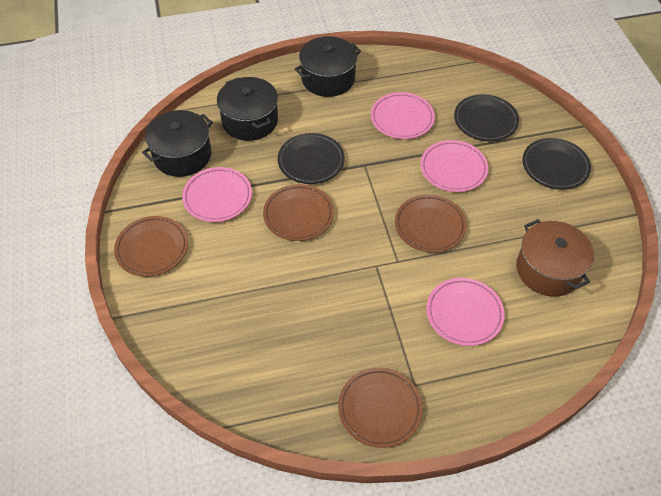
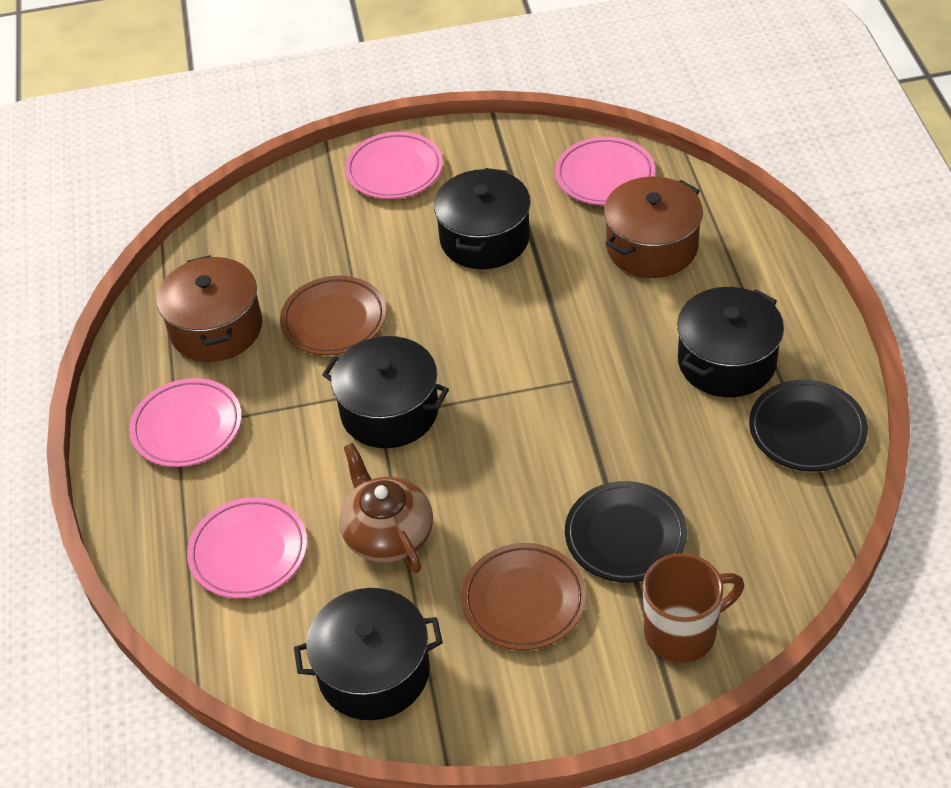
black plate: 3 -> 2
black pot: 3 -> 4
brown mug: 0 -> 1
brown plate: 4 -> 2
brown pot: 1 -> 2
brown teapot: 0 -> 1

